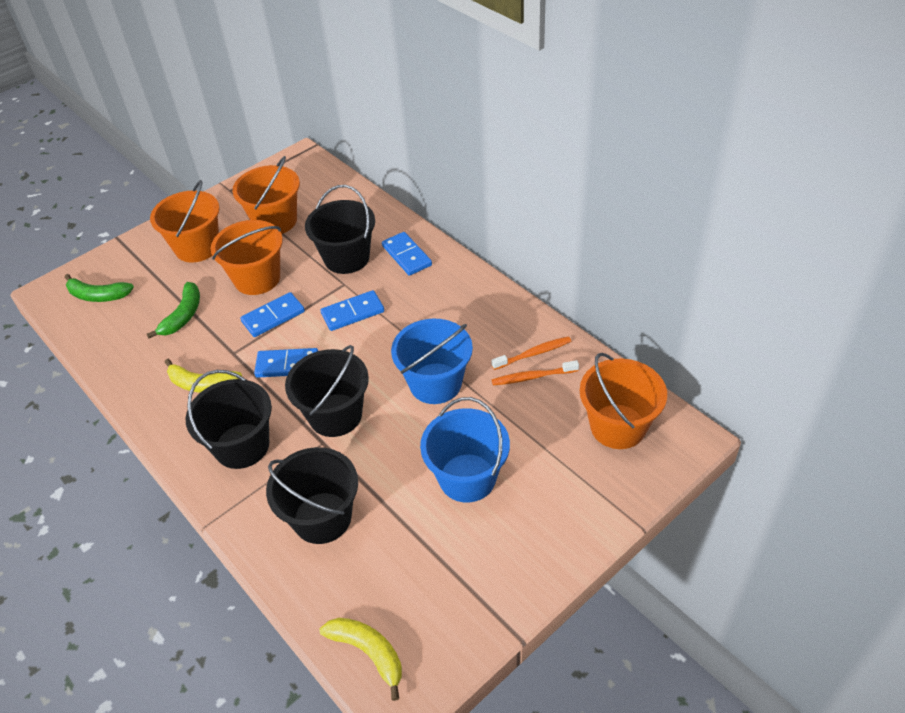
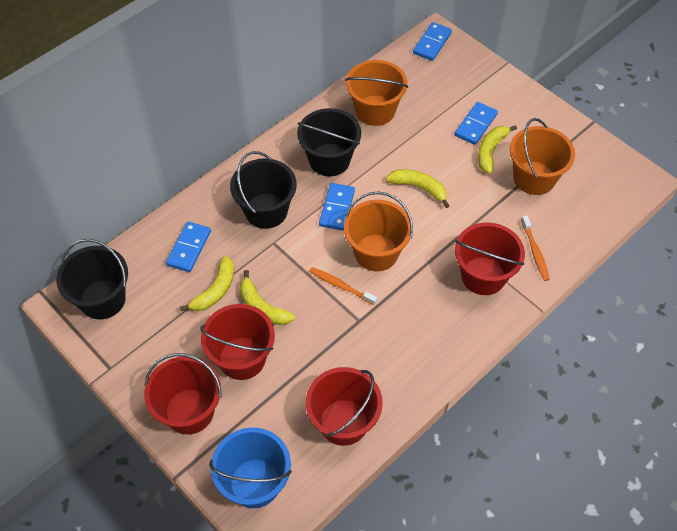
black bucket: 4 -> 3
blue bucket: 2 -> 1
green banana: 2 -> 0
orange bucket: 4 -> 3
red bucket: 0 -> 4
yellow banana: 2 -> 4

